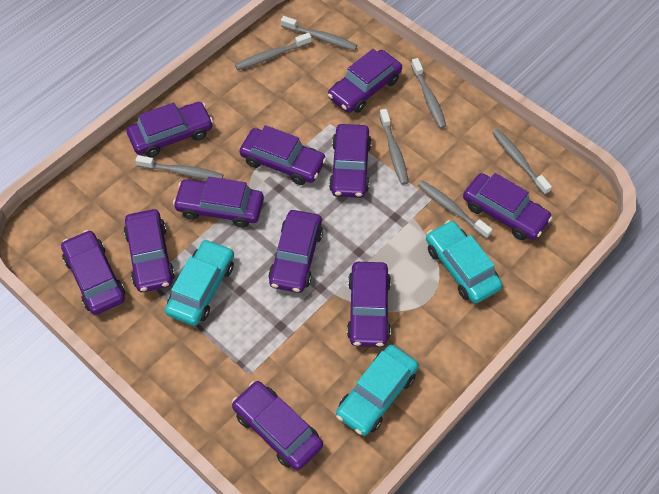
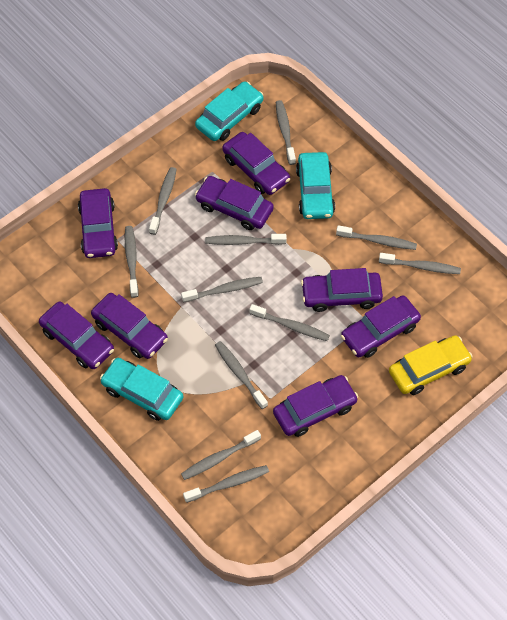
grey toothbrush: 7 -> 11
purple car: 11 -> 8
yellow car: 0 -> 1

